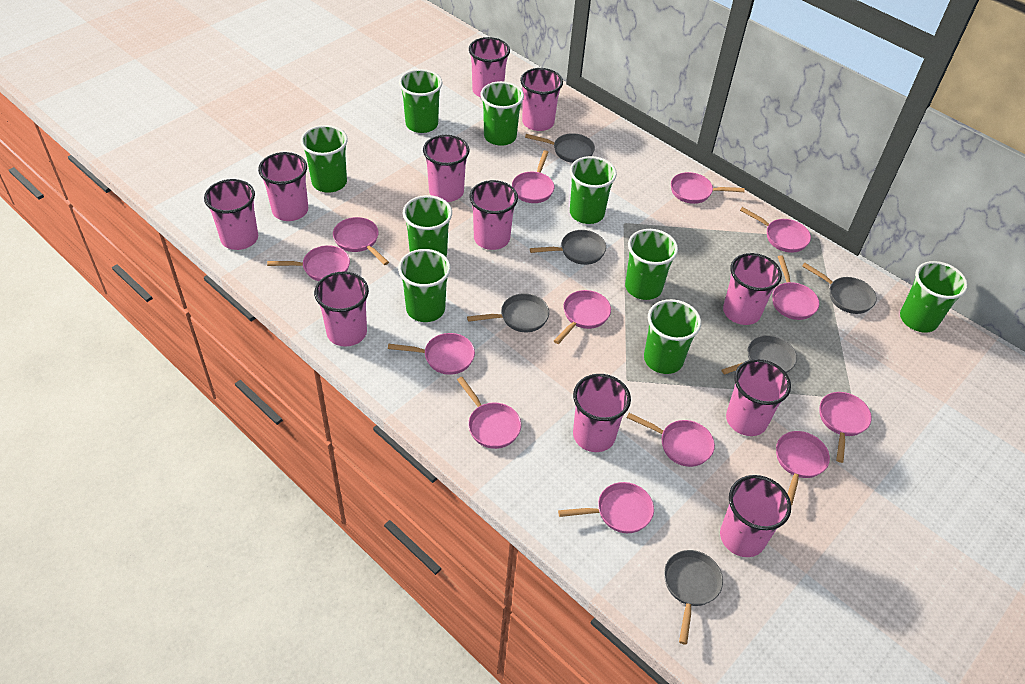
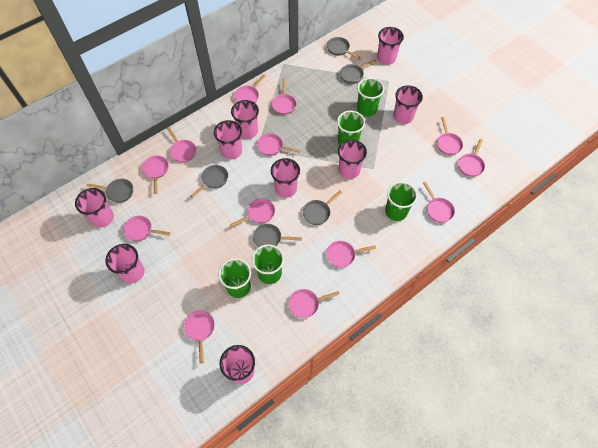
green cup: 9 -> 5
pink cup: 11 -> 9

